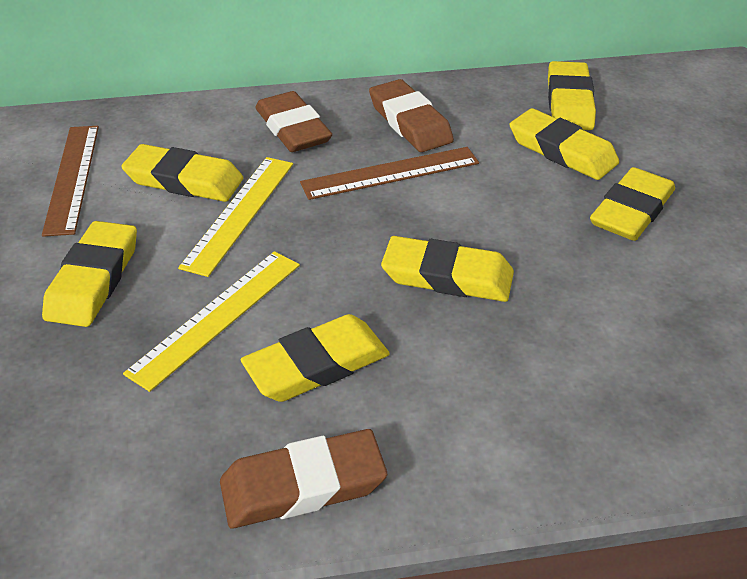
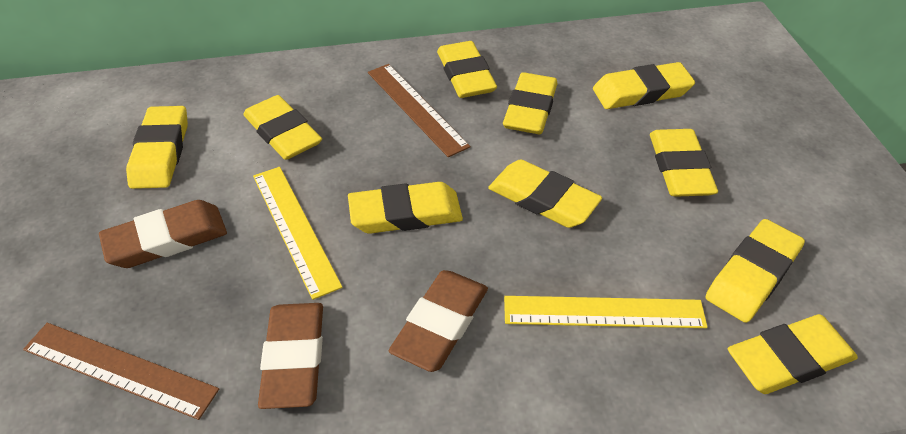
yellow eraser: 7 -> 10

